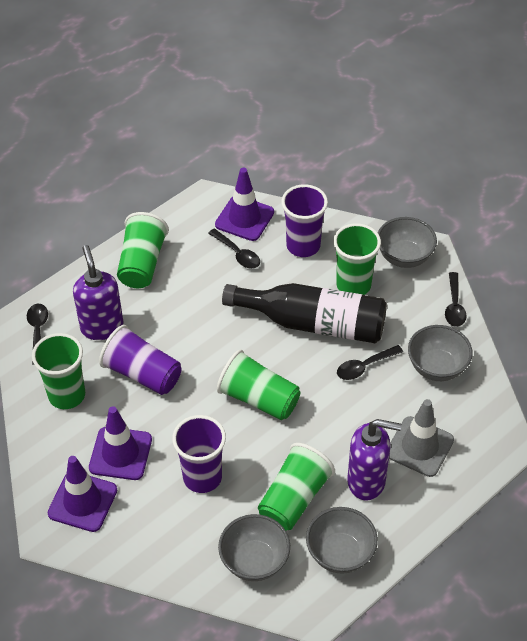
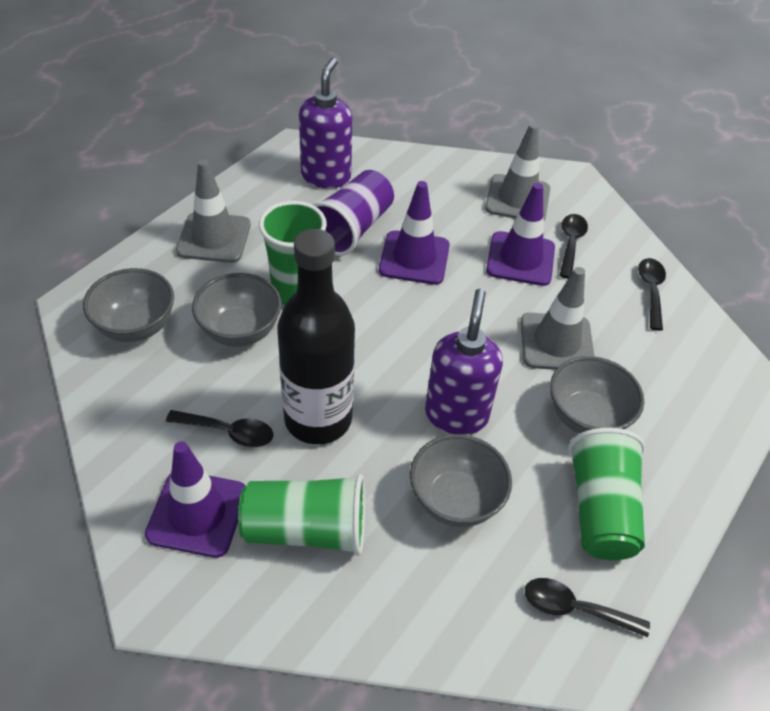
green cup: 5 -> 3
grey traffic cone: 1 -> 3
purple cup: 3 -> 1

